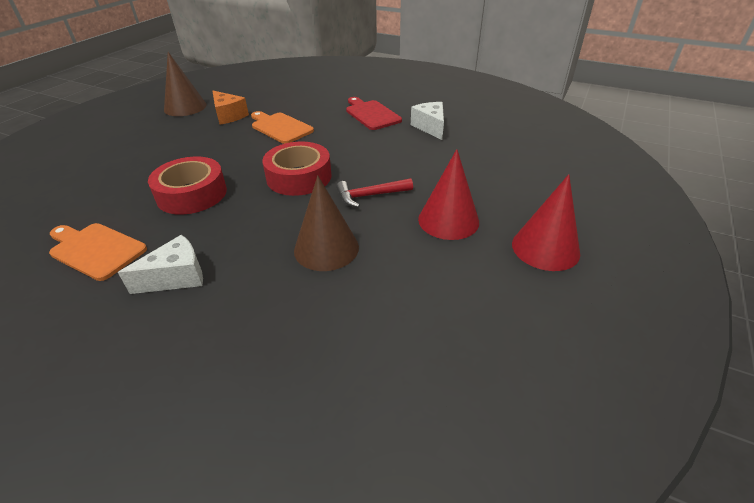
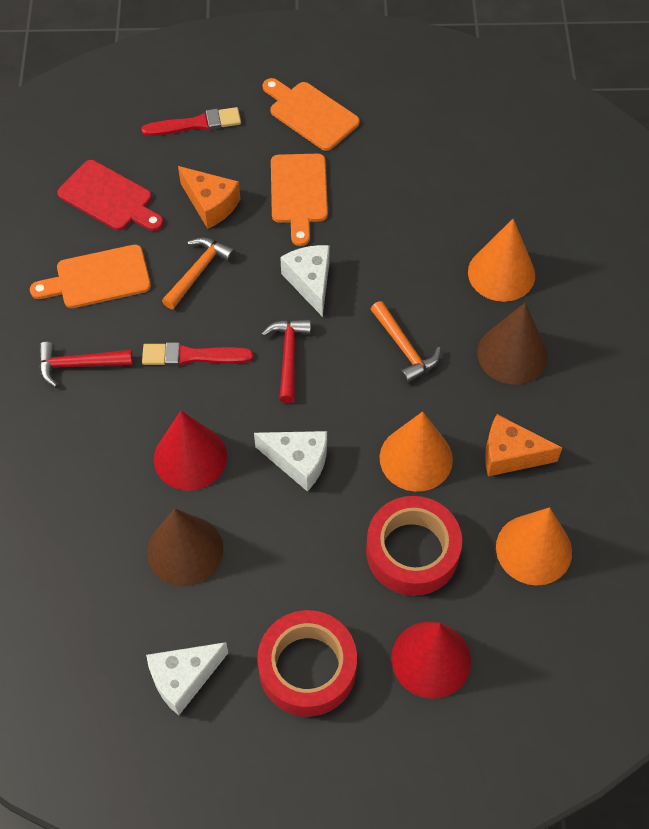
orange cheese: 1 -> 2
orange cone: 0 -> 3
orange cutting board: 2 -> 3
orange hammer: 0 -> 2
red brush: 0 -> 2
red hammer: 1 -> 2
white cheese: 2 -> 3

